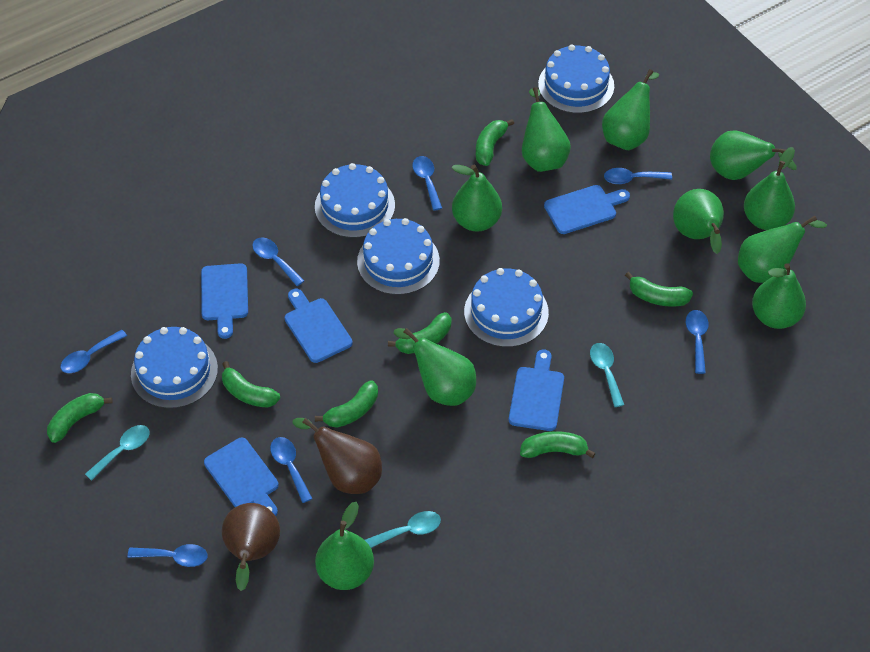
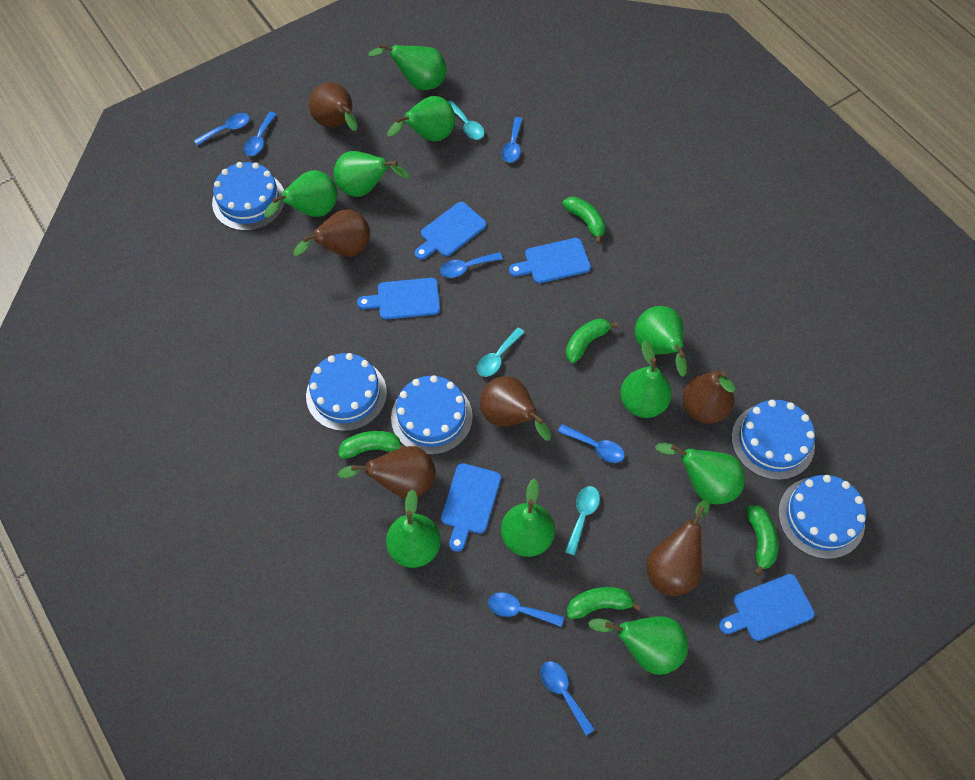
brown pear: 2 -> 6
green banana: 7 -> 5

